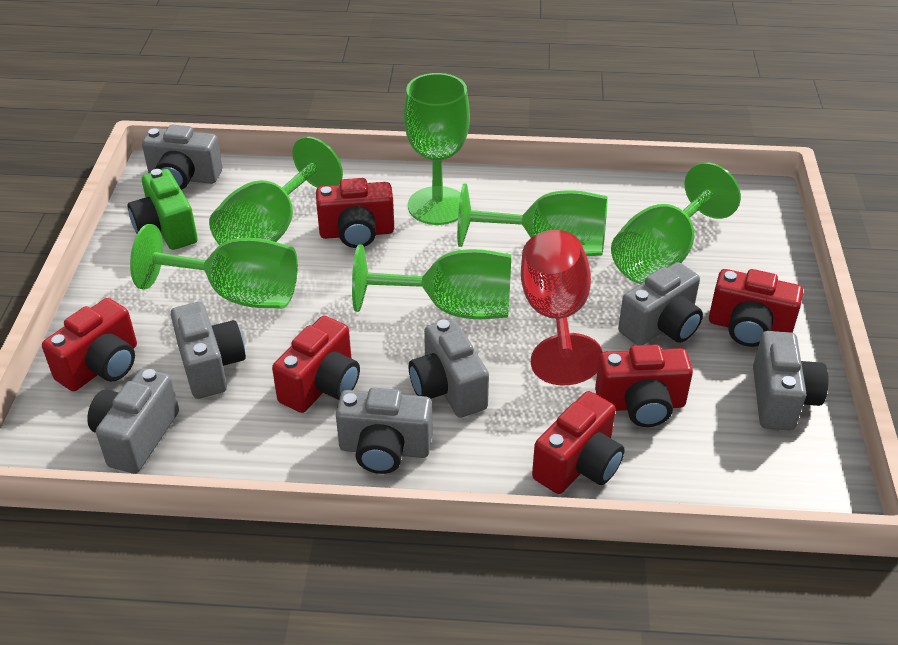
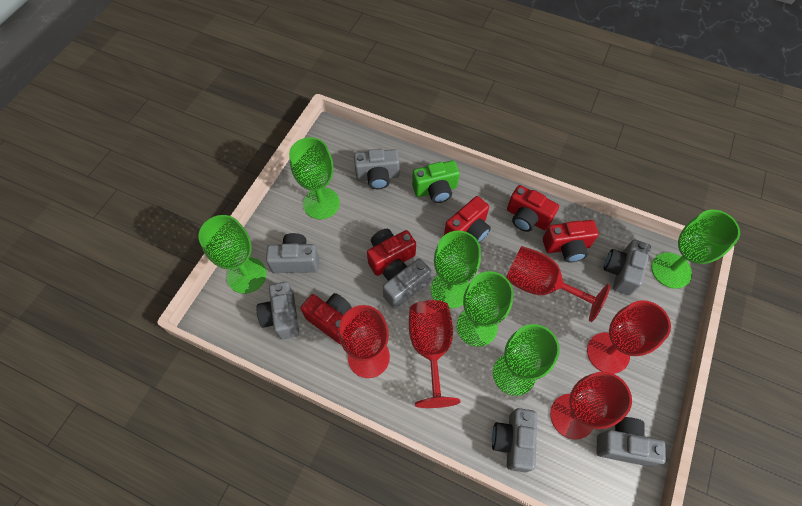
red camera: 6 -> 5
red goblet: 1 -> 5

